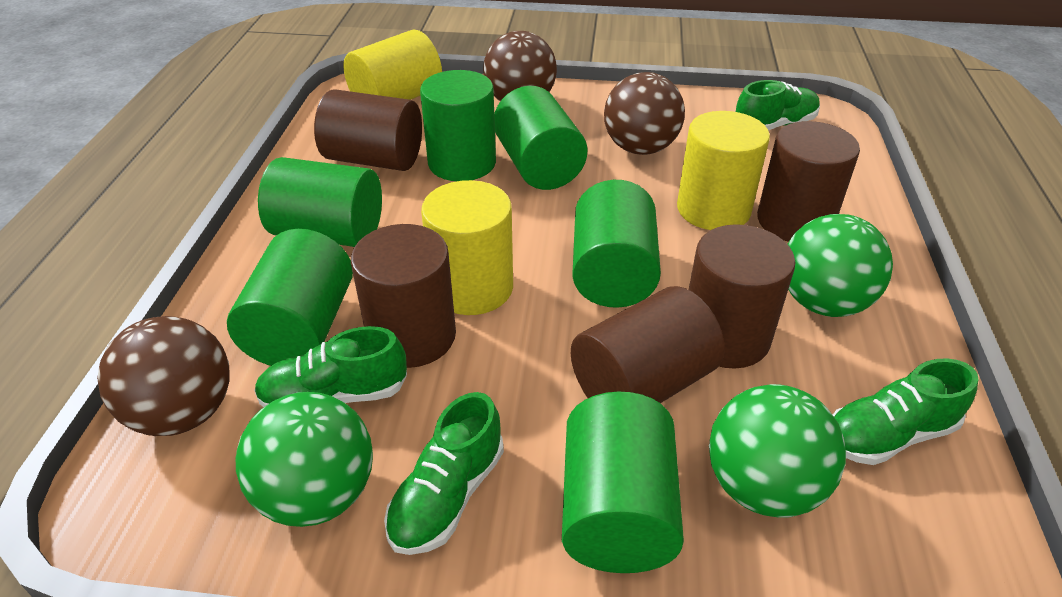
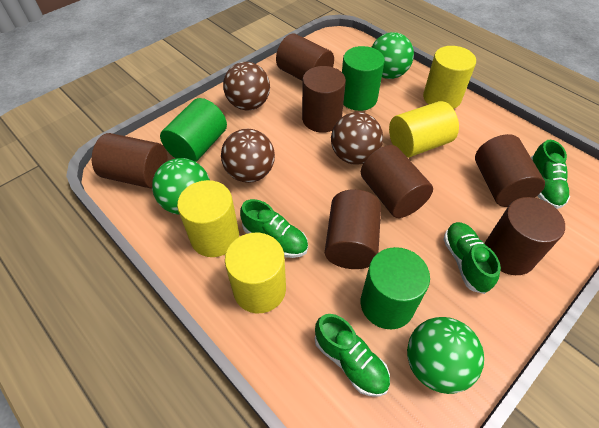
brown cylinder: 5 -> 7
green cylinder: 6 -> 3
yellow cylinder: 3 -> 4

